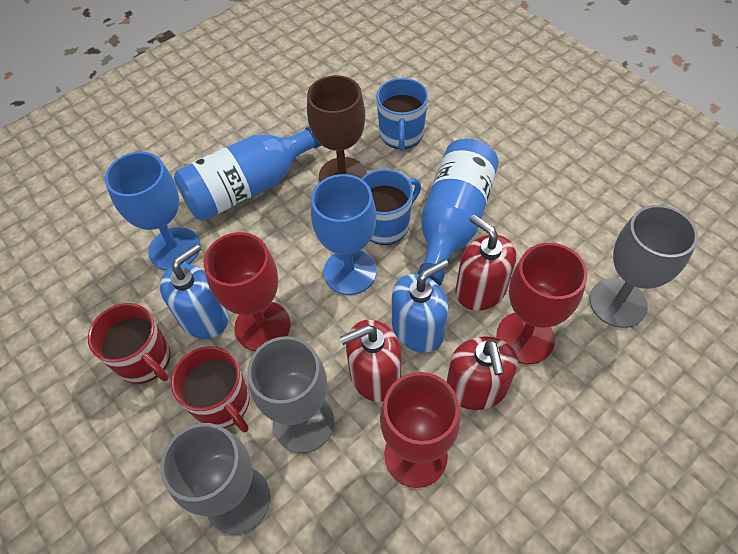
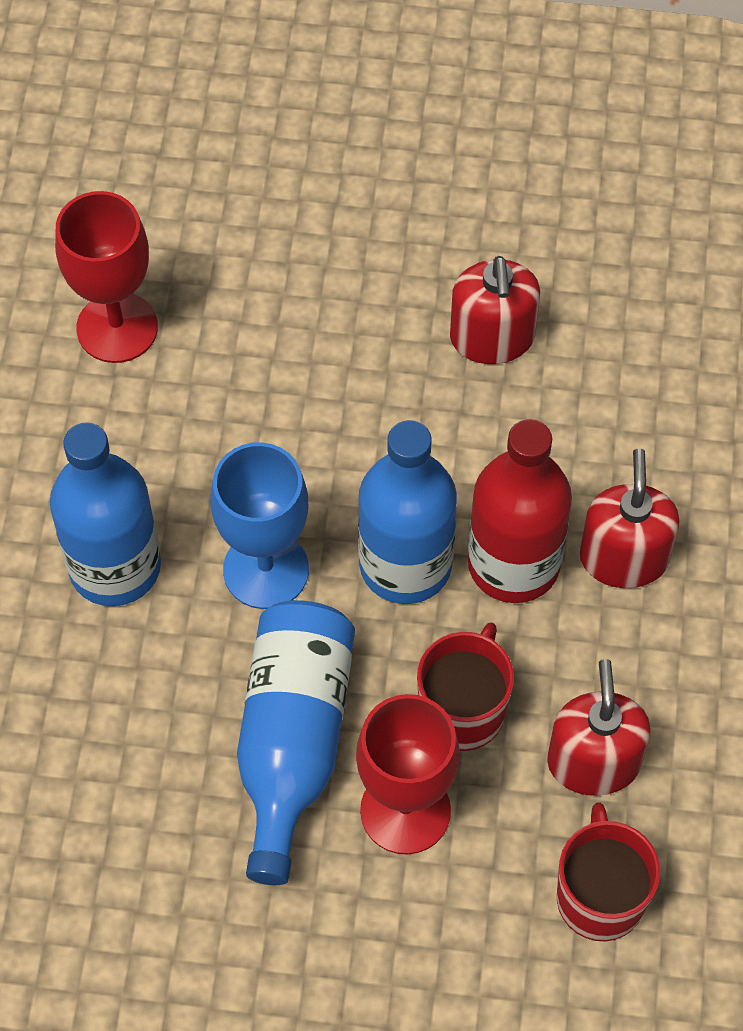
blue bottle: 2 -> 3
blue goblet: 2 -> 1
blue mug: 2 -> 0
blue soap dispenser: 2 -> 0
brown goblet: 1 -> 0
grey goblet: 3 -> 0
red bottle: 0 -> 1
red goblet: 3 -> 2

